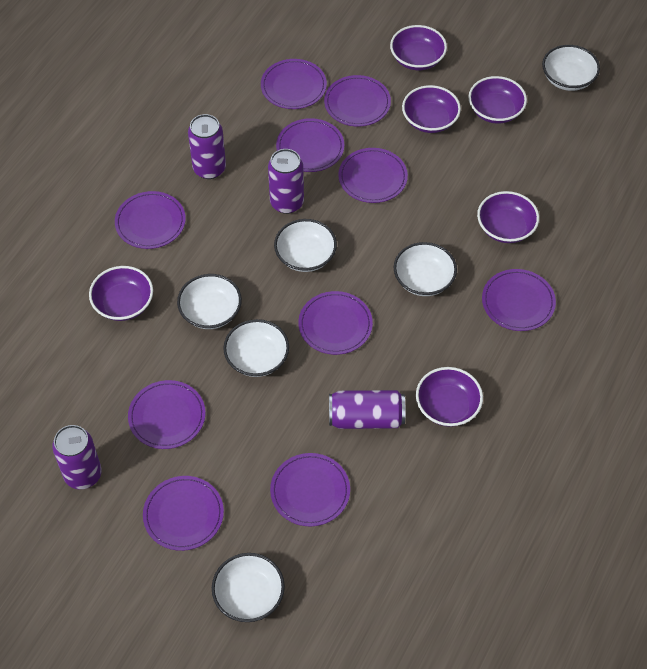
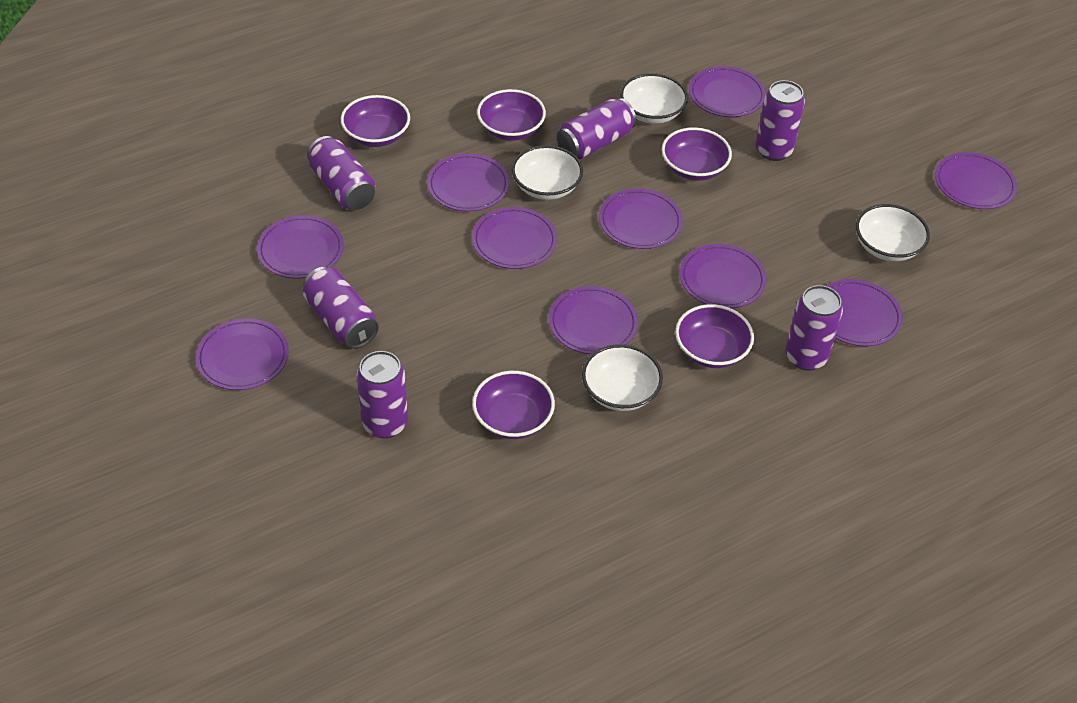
purple bowl: 6 -> 5
purple can: 4 -> 6
white bowl: 6 -> 4

